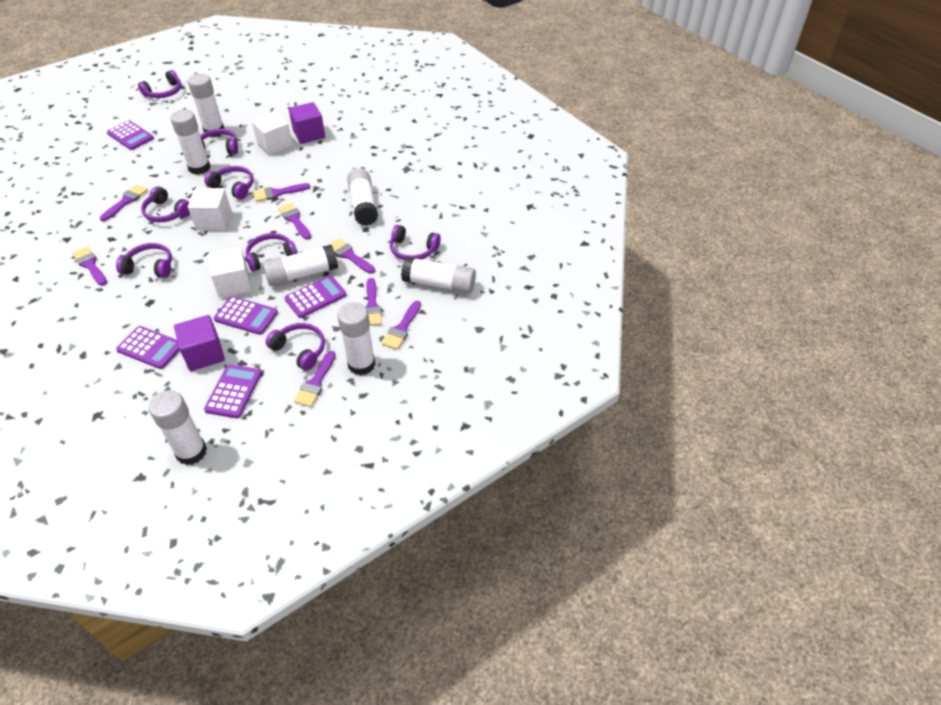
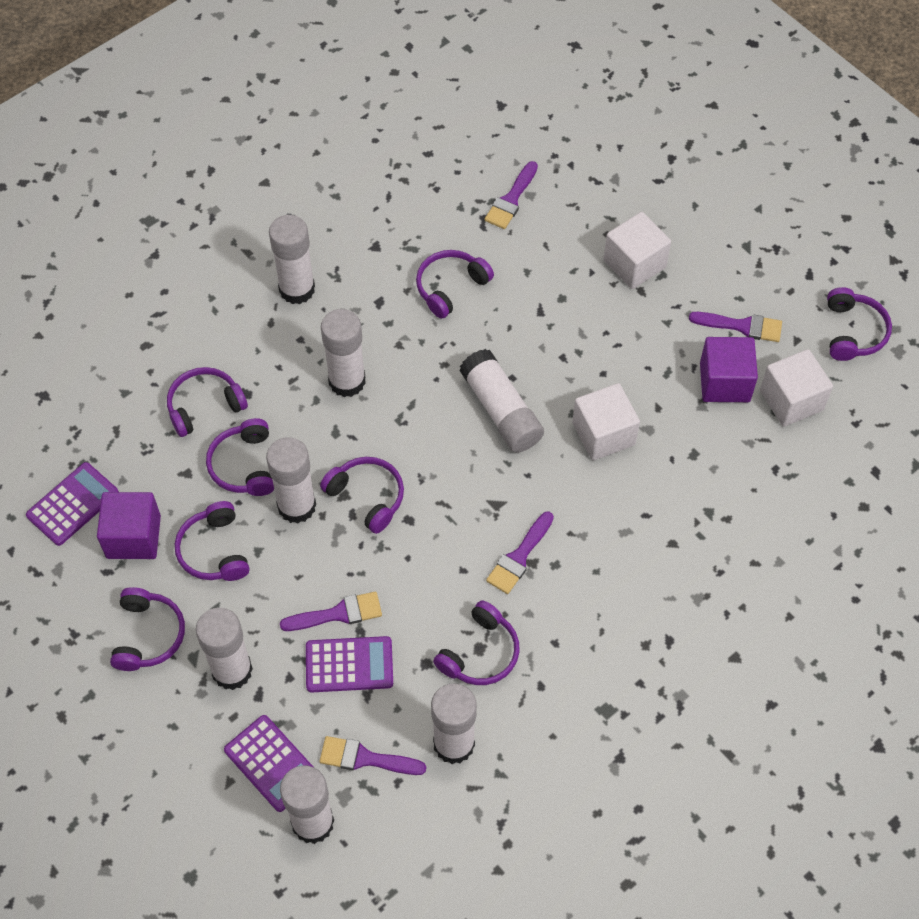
purple brush: 8 -> 5
purple calculator: 5 -> 3

